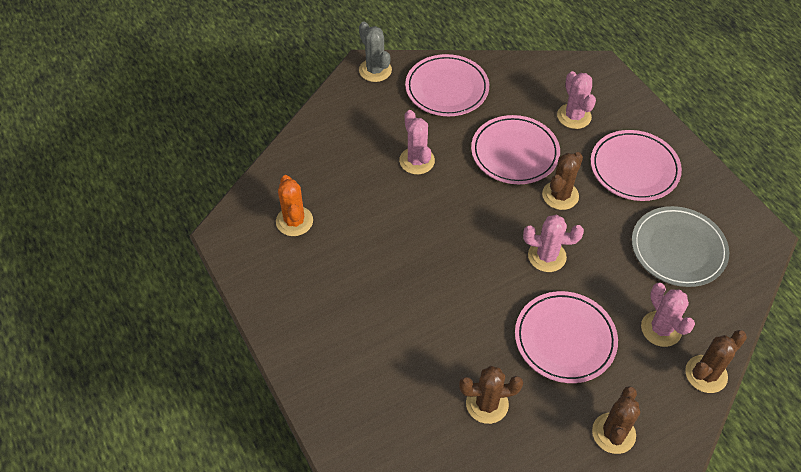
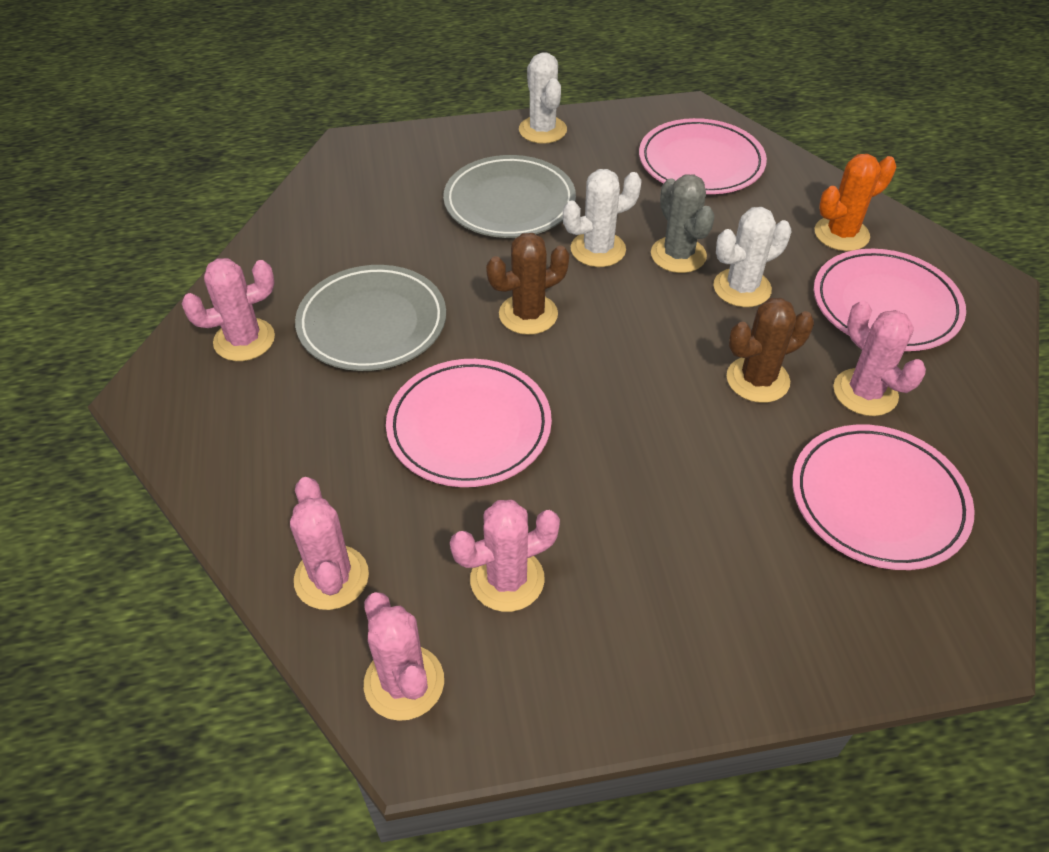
brown cactus: 4 -> 2
grey plate: 1 -> 2
pink cactus: 4 -> 5
white cactus: 0 -> 3

